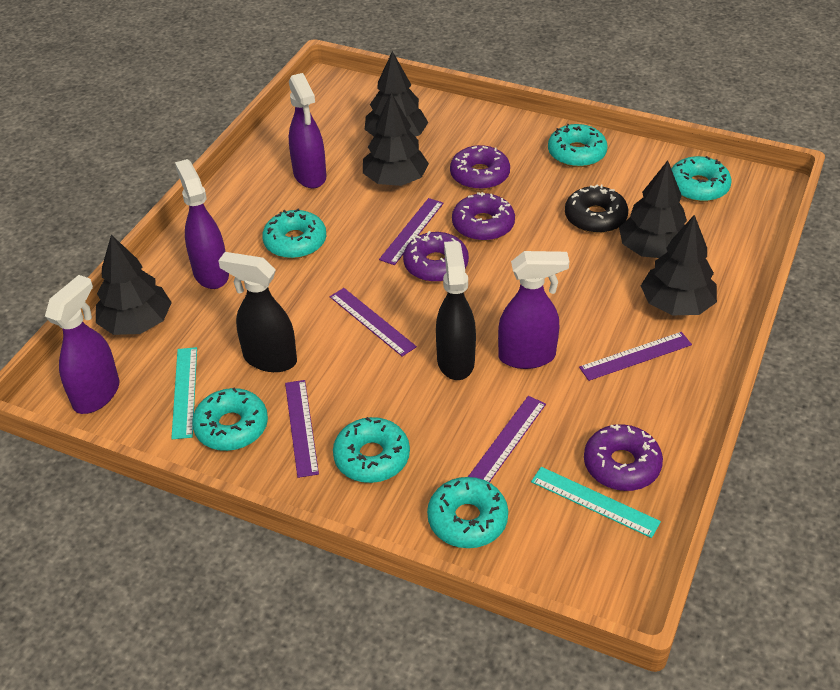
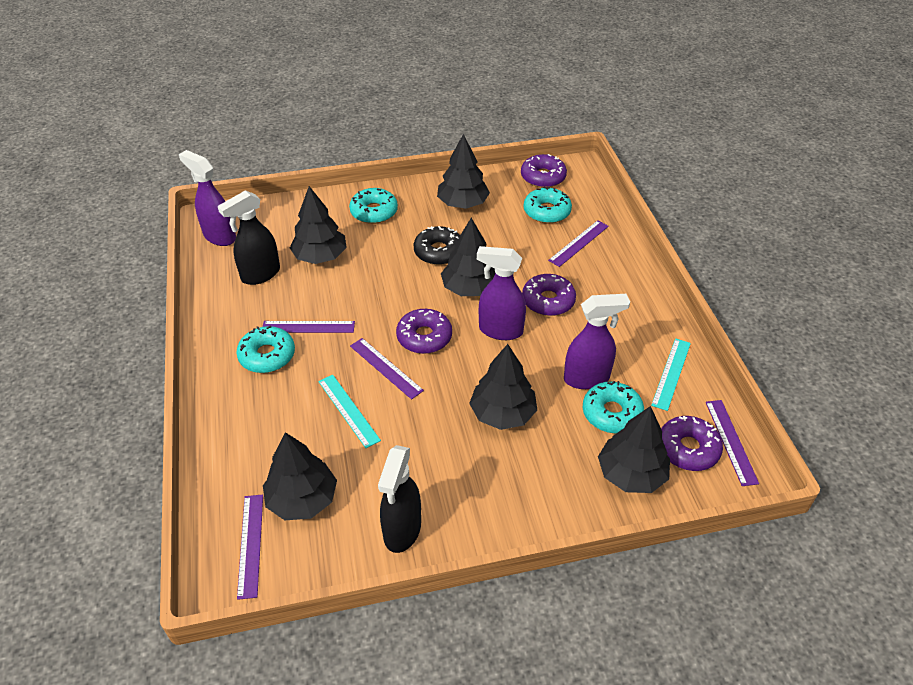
black tree: 5 -> 6
purple spray bottle: 4 -> 3
turquoise donut: 6 -> 4

